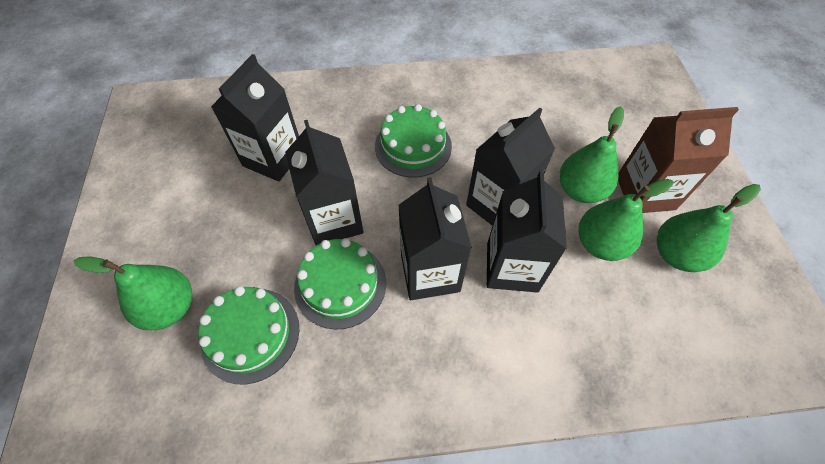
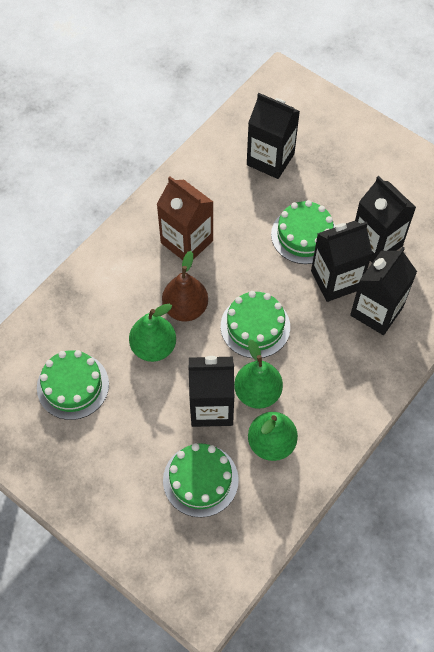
brown pear: 0 -> 1
green cake: 3 -> 4
green pear: 4 -> 3

